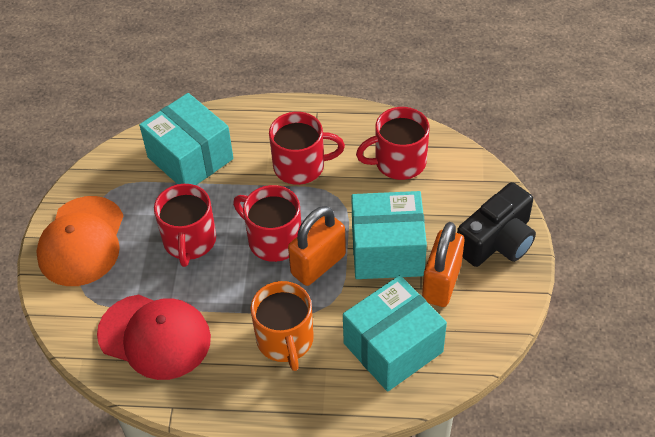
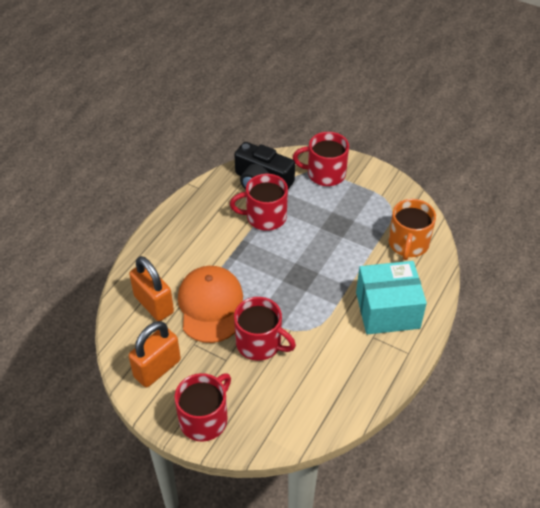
red cap: 1 -> 0
turquoise box: 3 -> 1

